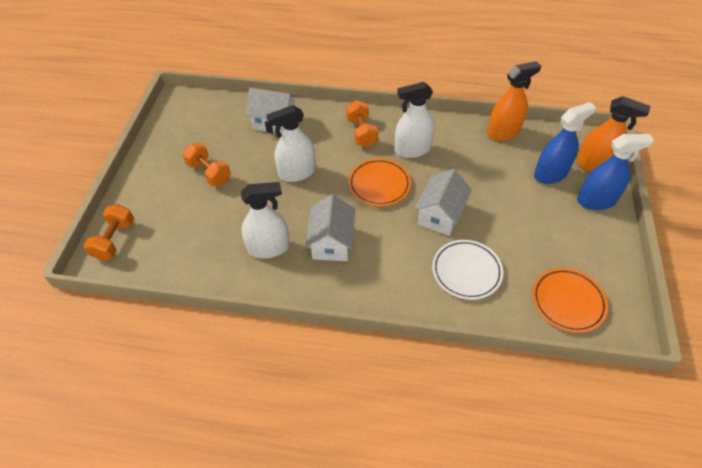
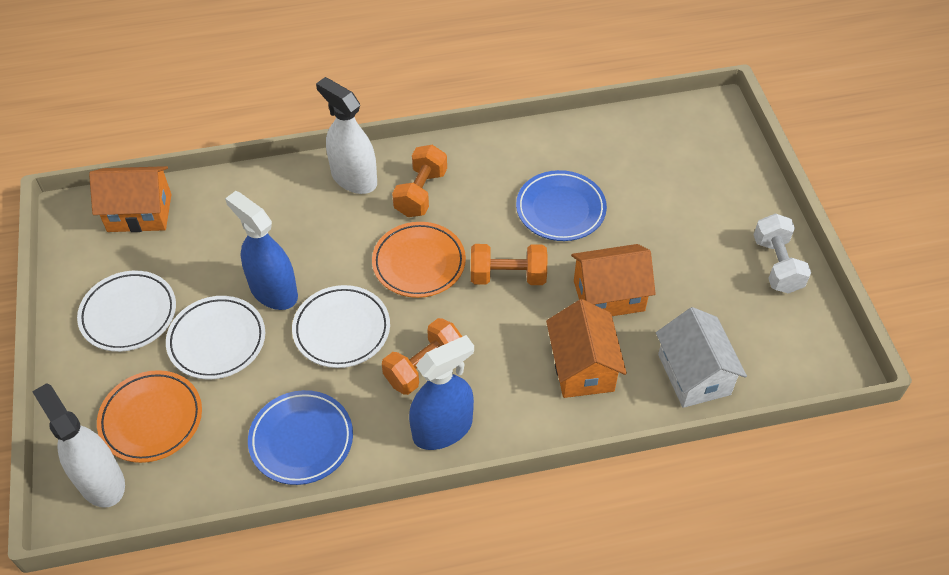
blue plate: 0 -> 2
orange house: 0 -> 3
orange spray bottle: 2 -> 0
white dumbbell: 0 -> 1
white house: 3 -> 1
white plate: 1 -> 3
white spray bottle: 3 -> 2

